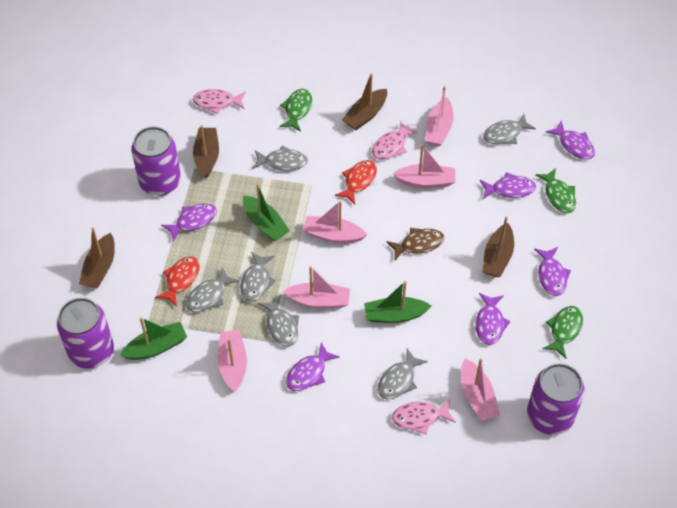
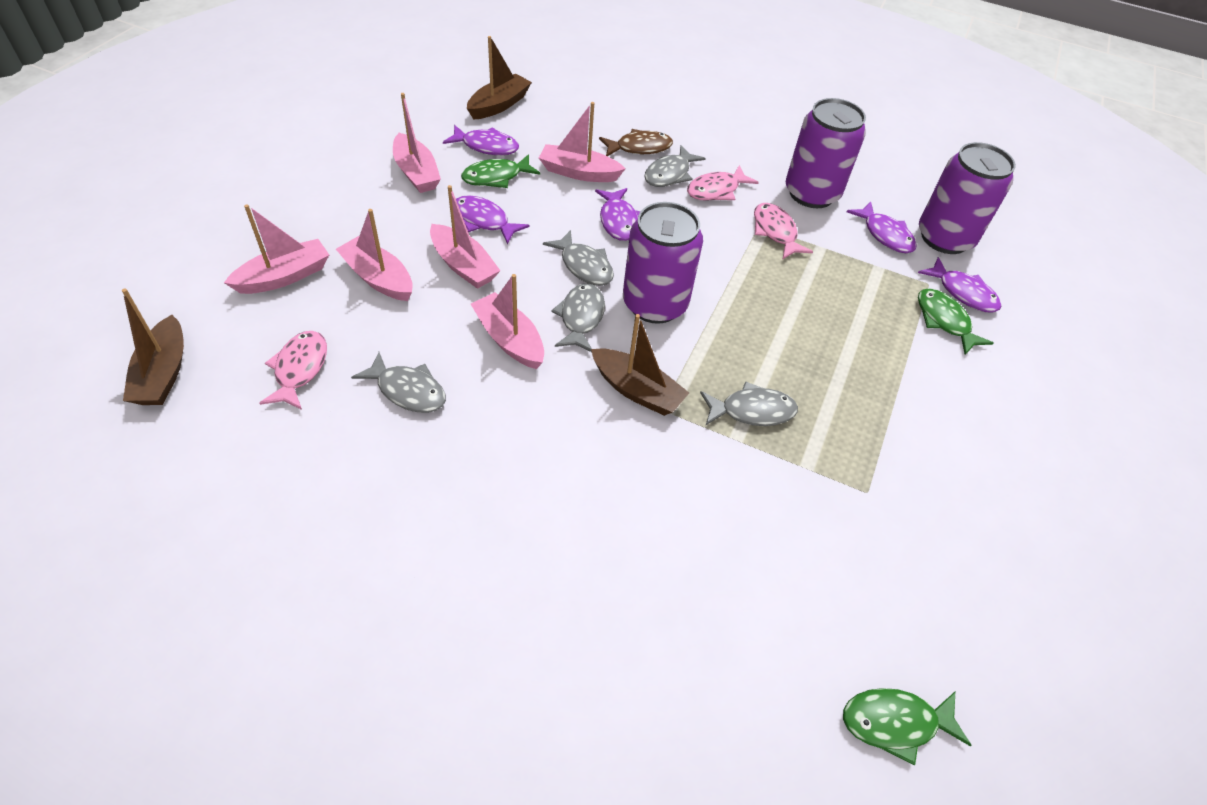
brown boat: 4 -> 3
green boat: 3 -> 0
grey fish: 6 -> 5
purple fish: 6 -> 5
red fish: 2 -> 0

